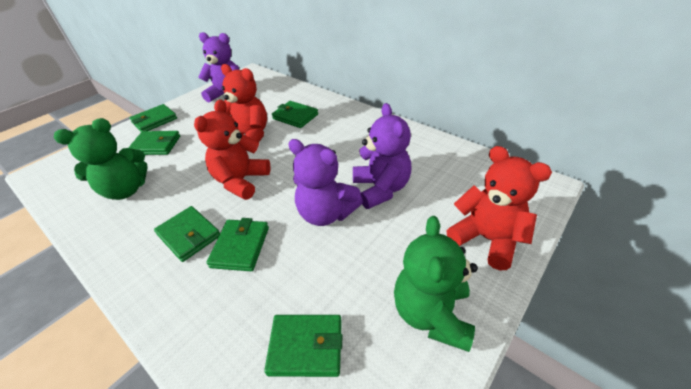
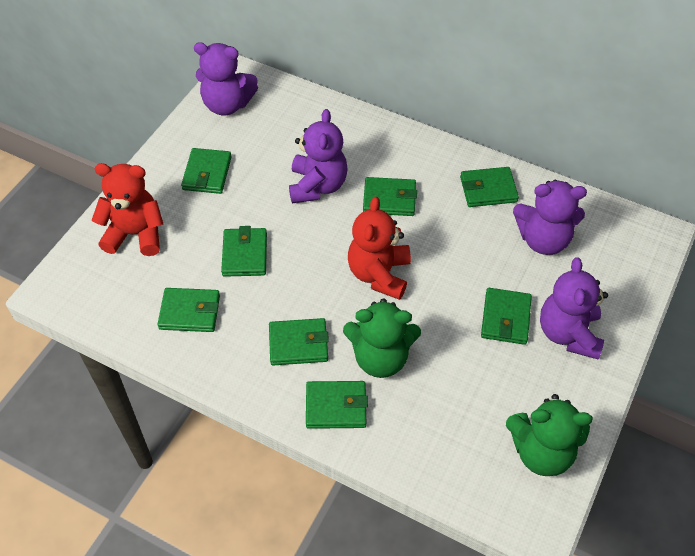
green wallet: 6 -> 8
purple teddy bear: 3 -> 4
red teddy bear: 3 -> 2

